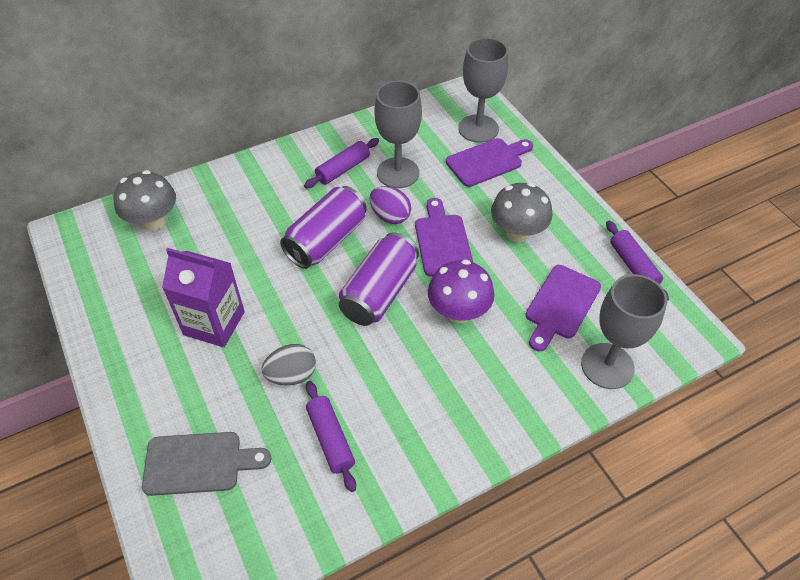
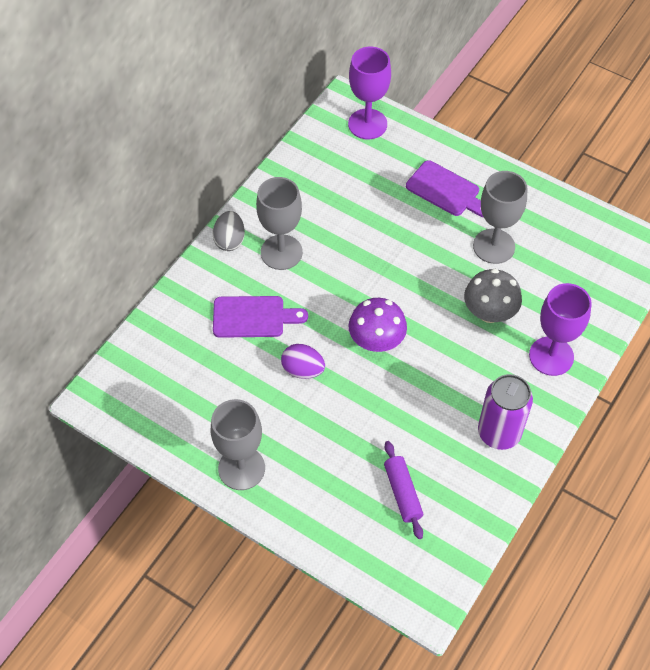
grey cutting board: 1 -> 0
grey mushroom: 2 -> 1
purple can: 2 -> 1
purple carton: 1 -> 0
purple cutting board: 3 -> 2
purple goblet: 0 -> 2
purple rolling pin: 3 -> 1

